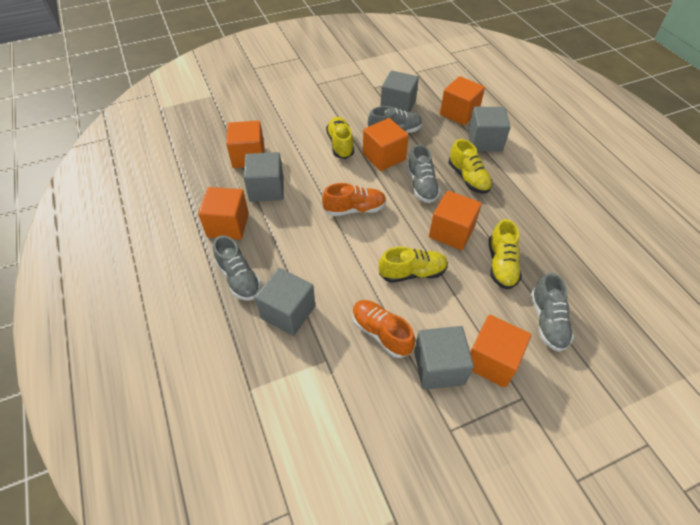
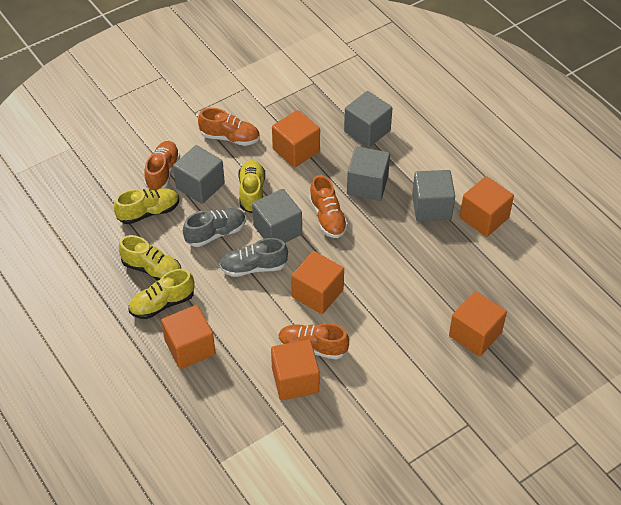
grey shoe: 4 -> 2
orange shoe: 2 -> 4

